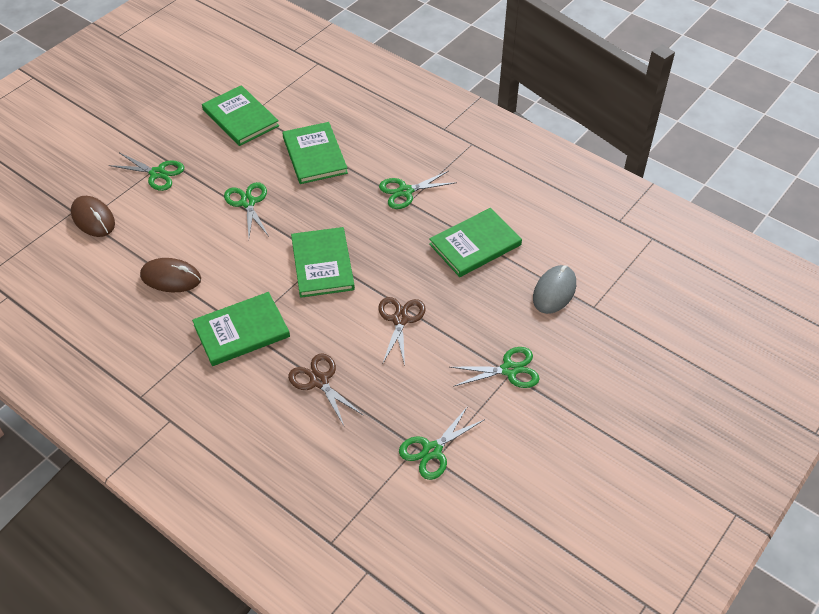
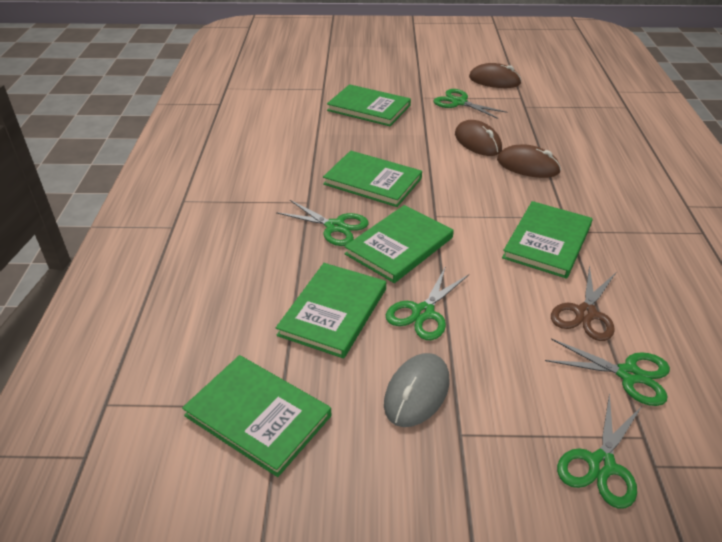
brown mouse: 2 -> 3
brown scissors: 2 -> 1
green book: 5 -> 6

